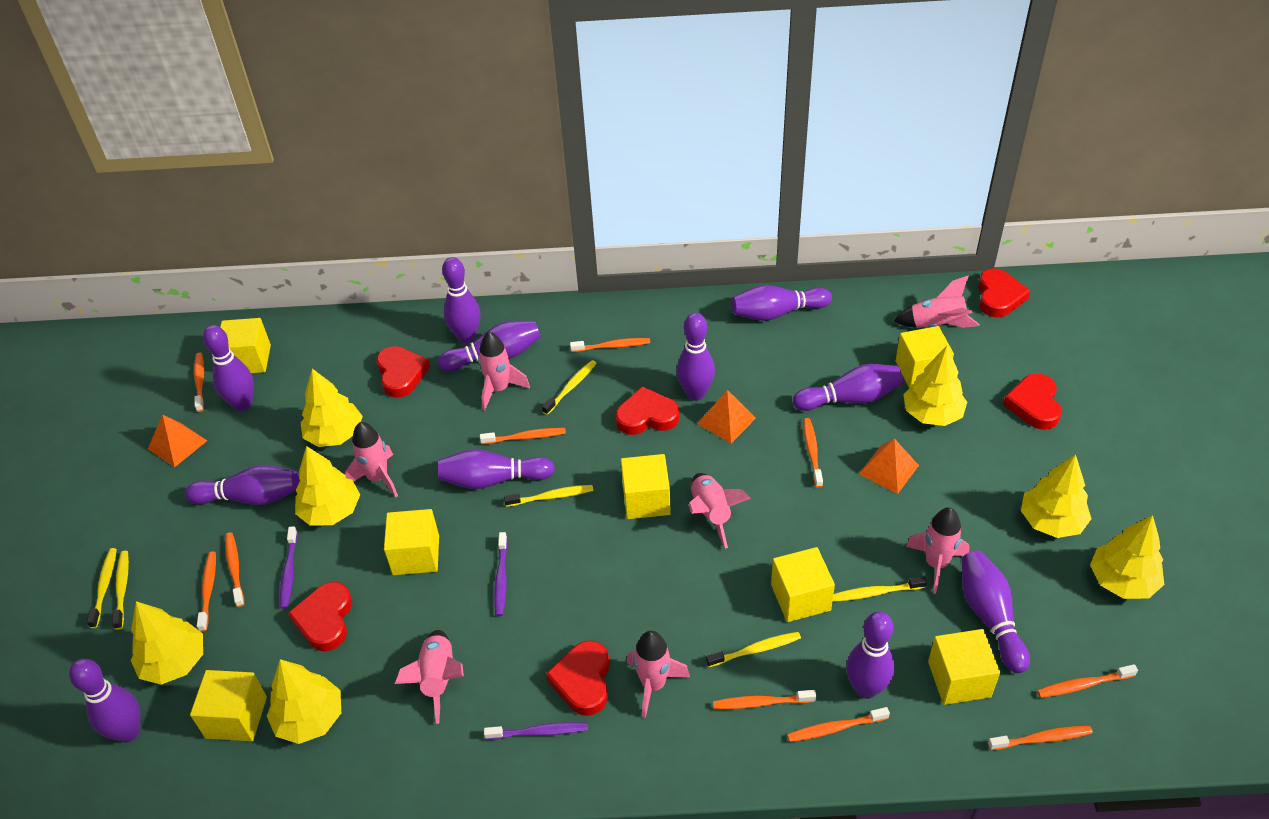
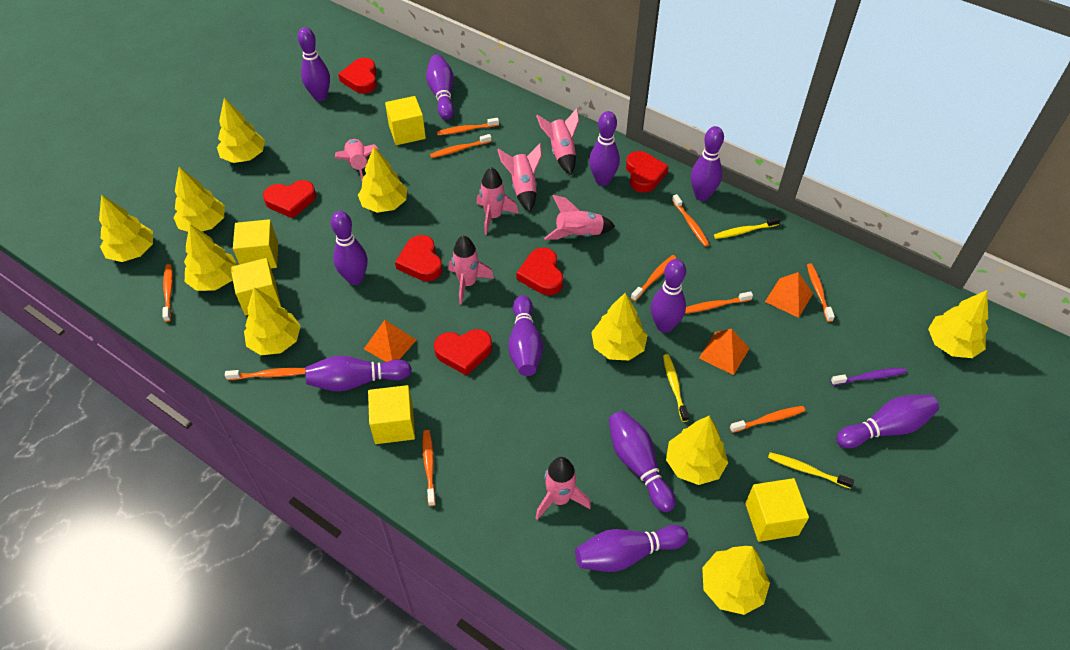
purple toothbrush: 3 -> 1
yellow cube: 7 -> 5
yellow toothbrush: 6 -> 3
yellow tree: 7 -> 10

